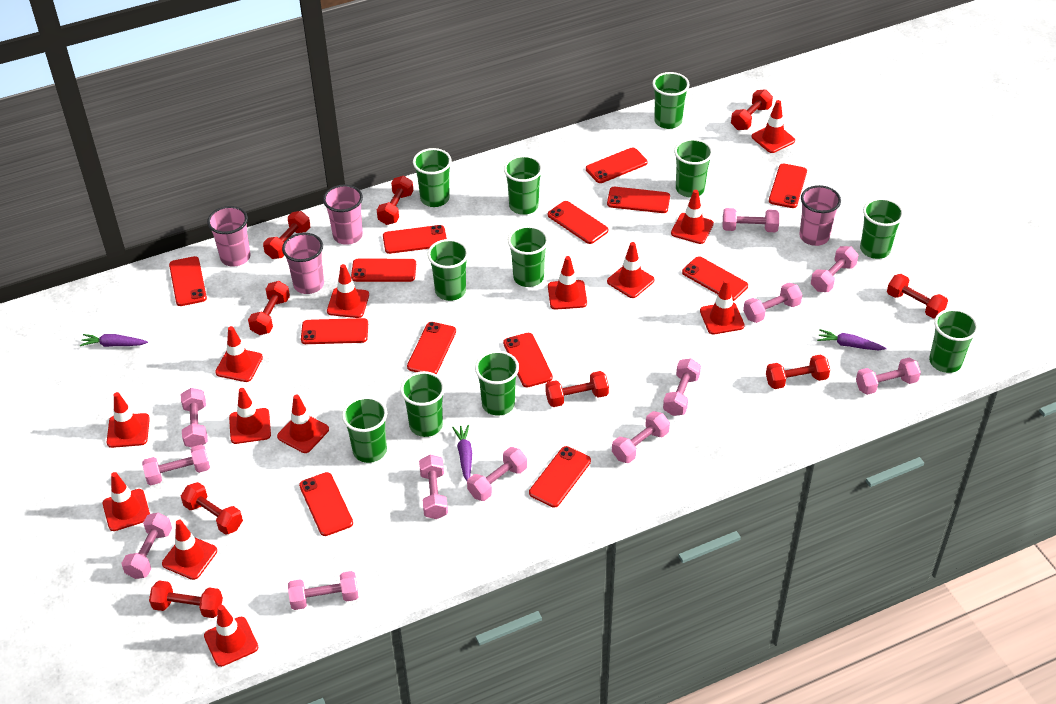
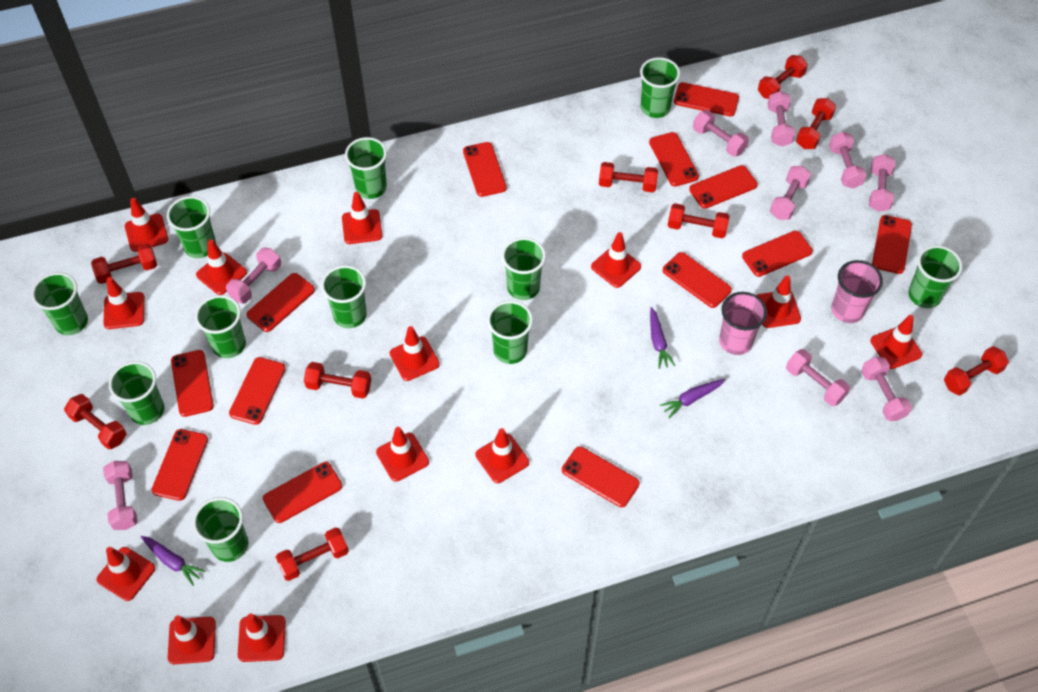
pink cup: 4 -> 2
pink dumbbell: 12 -> 9

